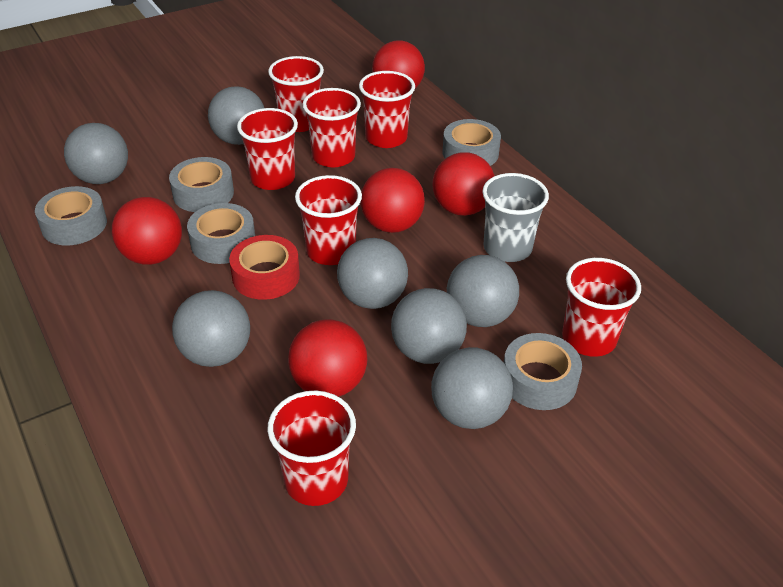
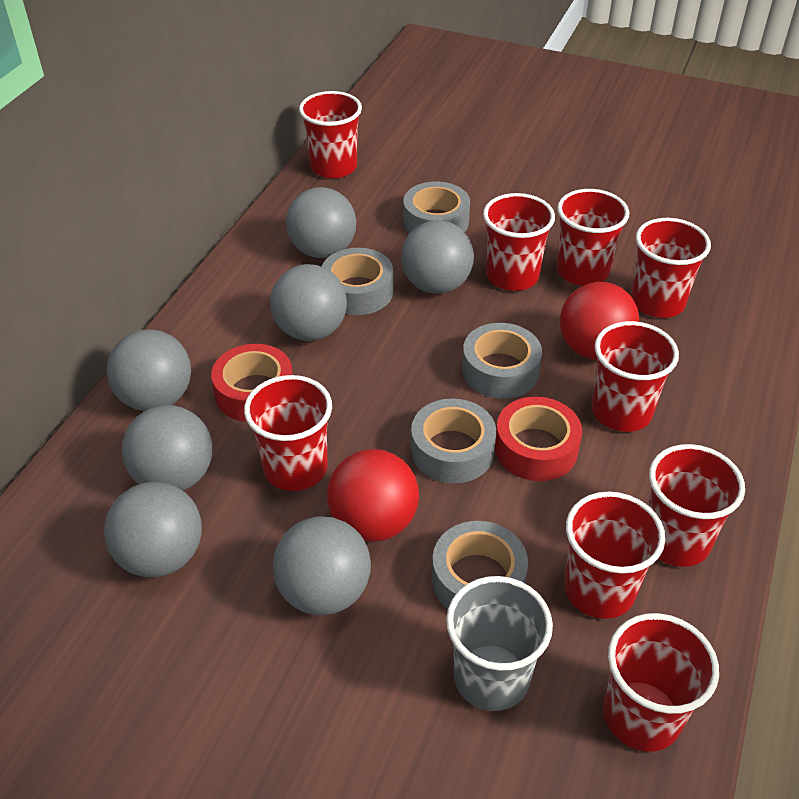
red ball: 5 -> 2
red cup: 7 -> 9
red tape: 1 -> 2

